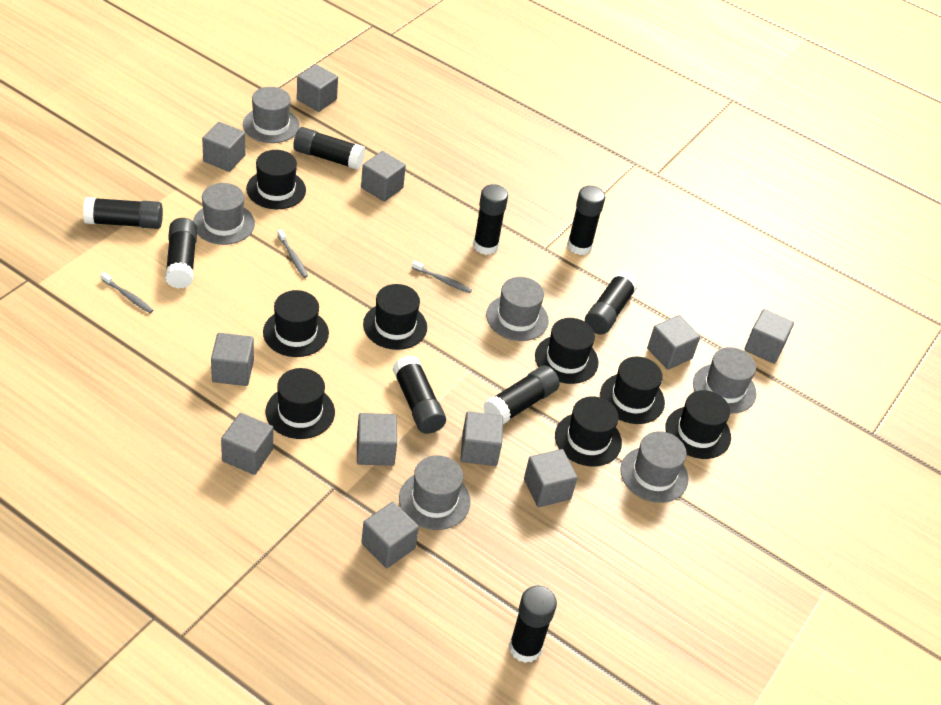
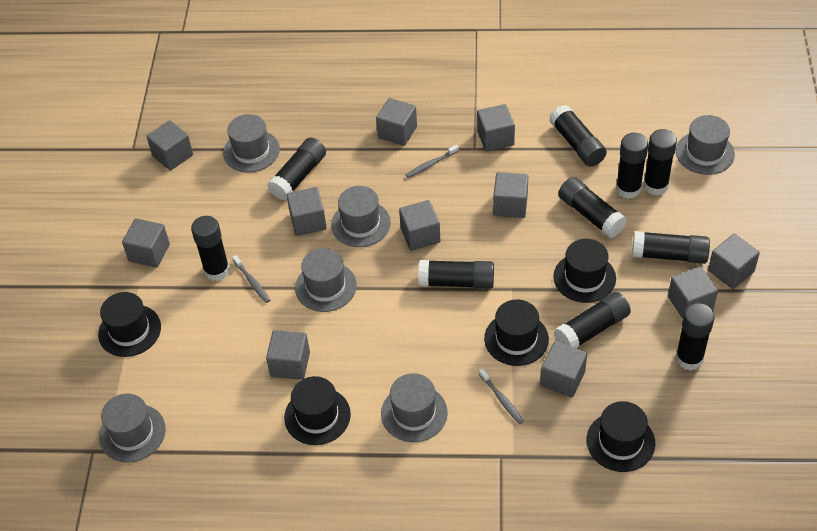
black glue stick: 9 -> 10
black hat: 8 -> 5

